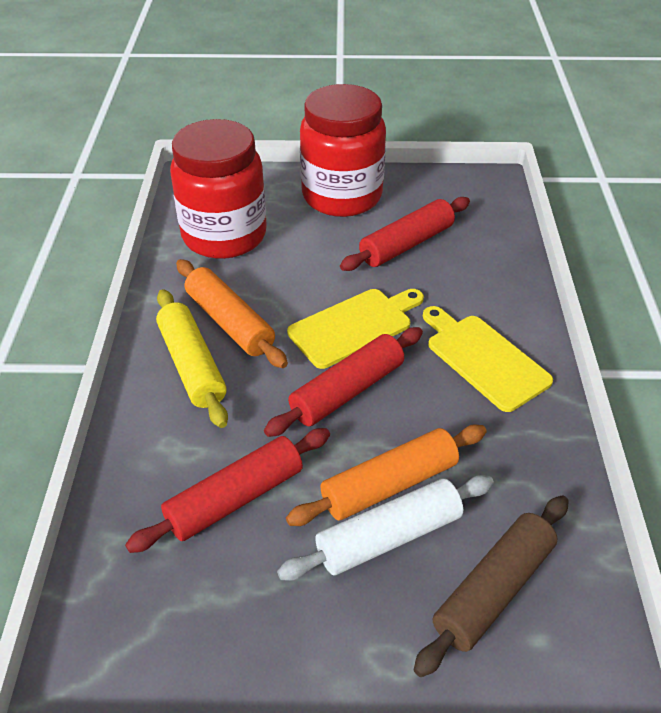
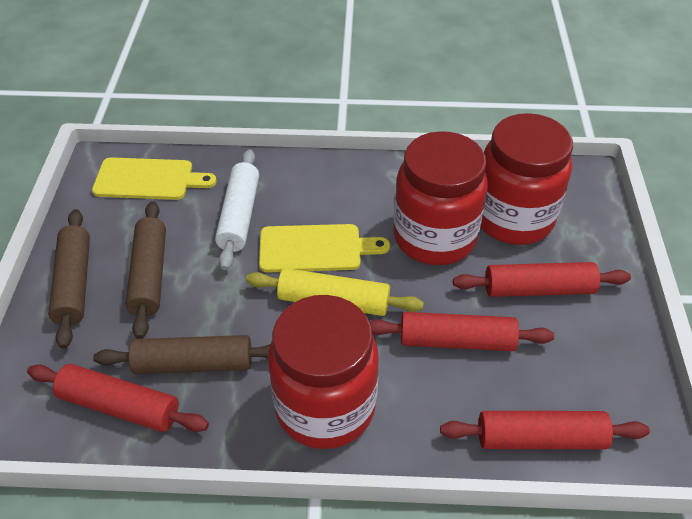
brown rolling pin: 1 -> 3
orange rolling pin: 2 -> 0
red jar: 2 -> 3
red rolling pin: 3 -> 4

